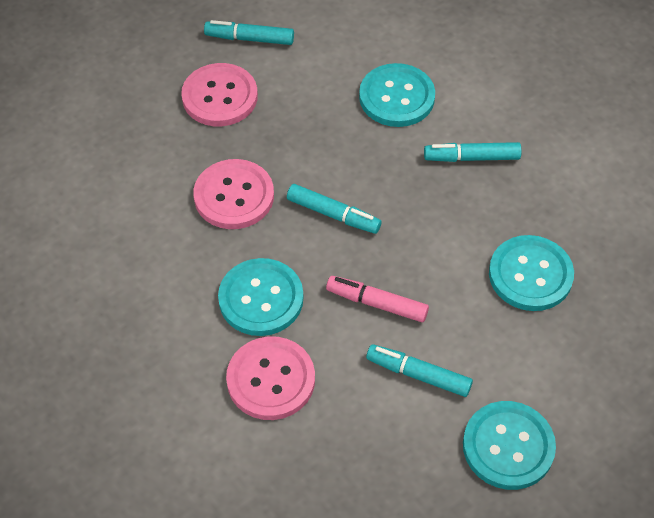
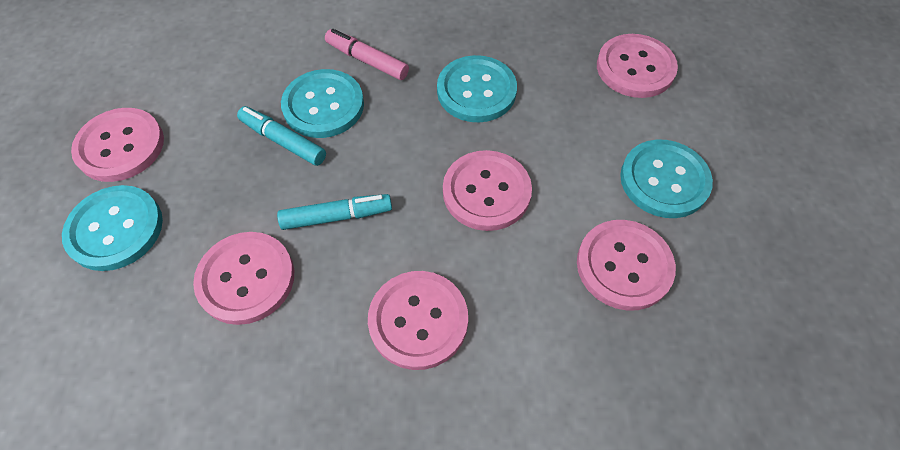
pink button: 3 -> 6
turquoise marker: 4 -> 2

